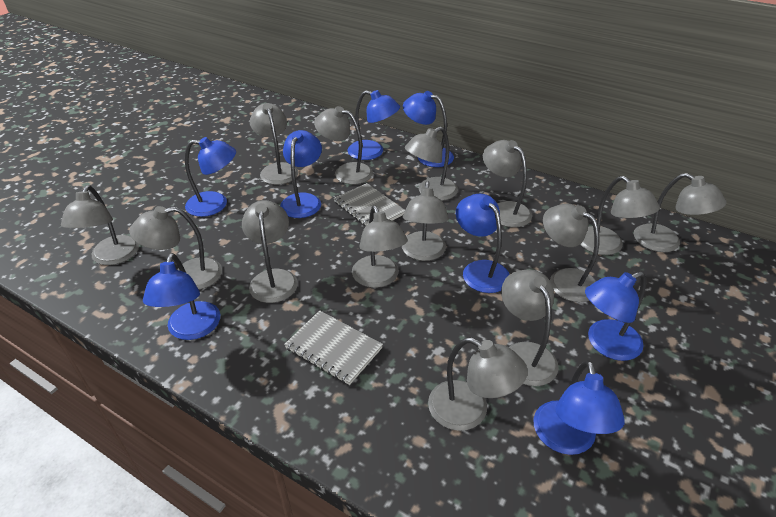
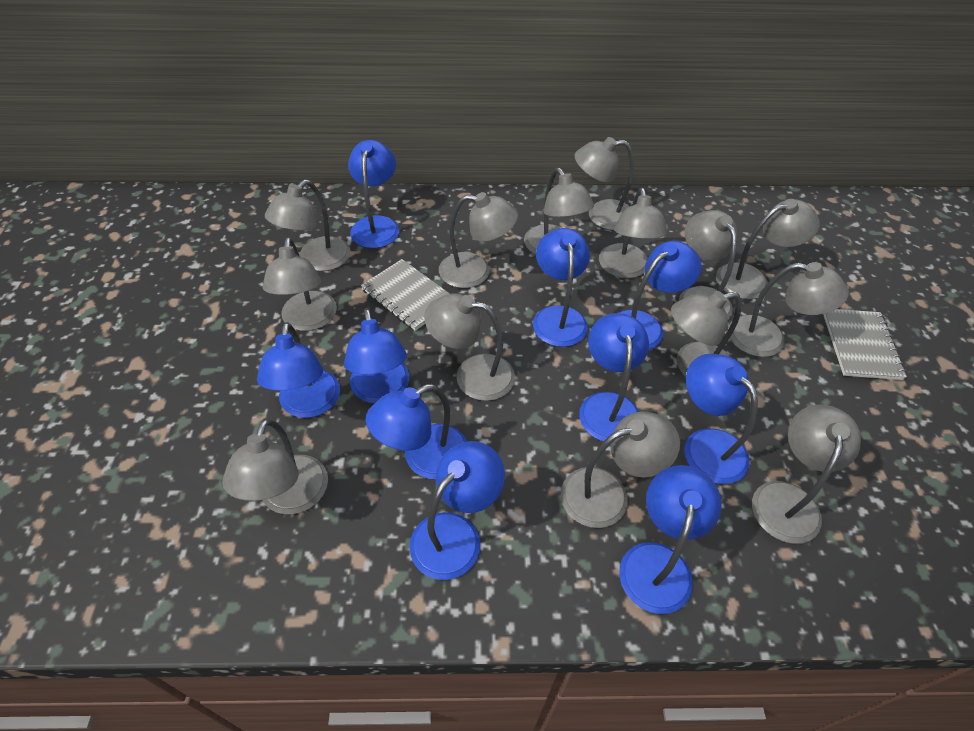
blue lamp: 8 -> 10

